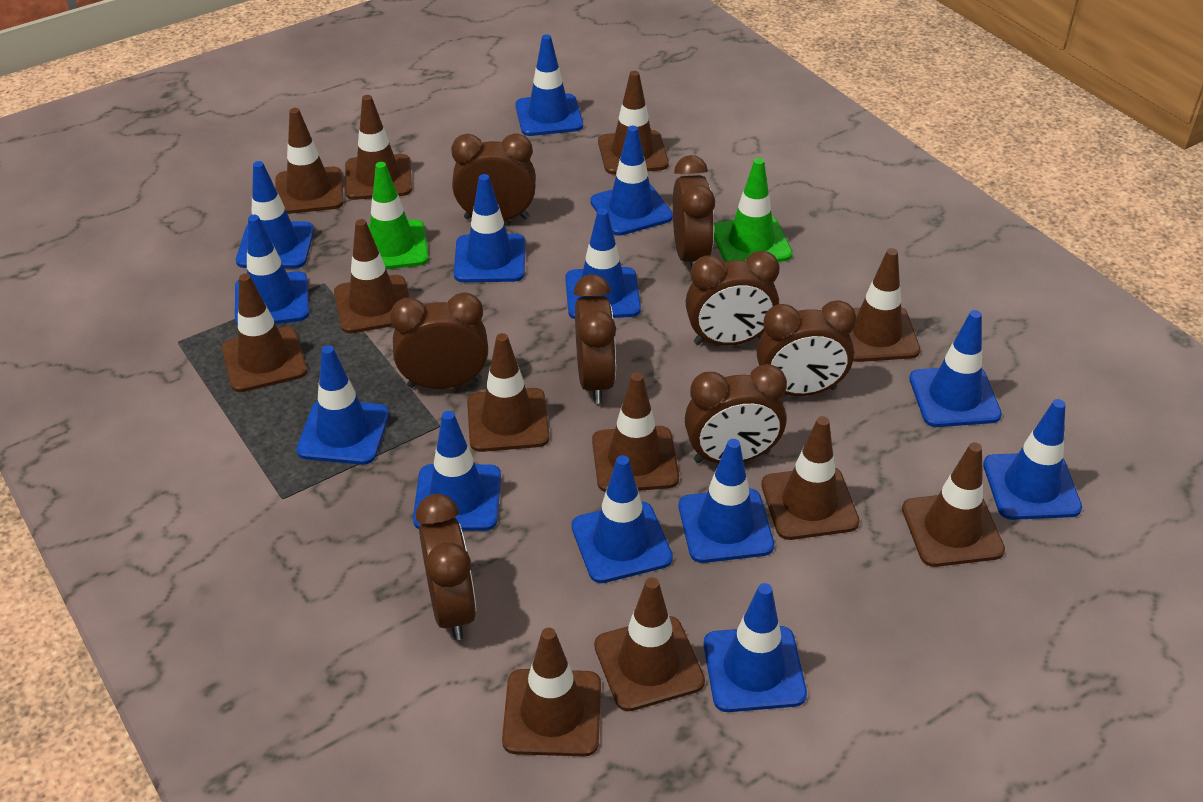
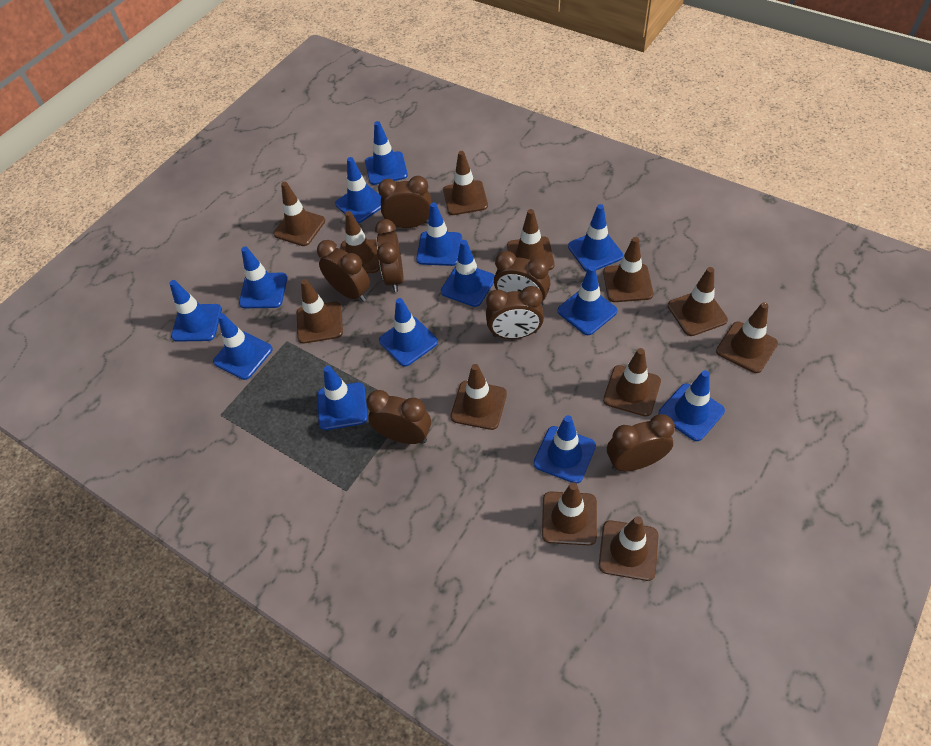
brown clock: 8 -> 7
green traffic cone: 2 -> 0

